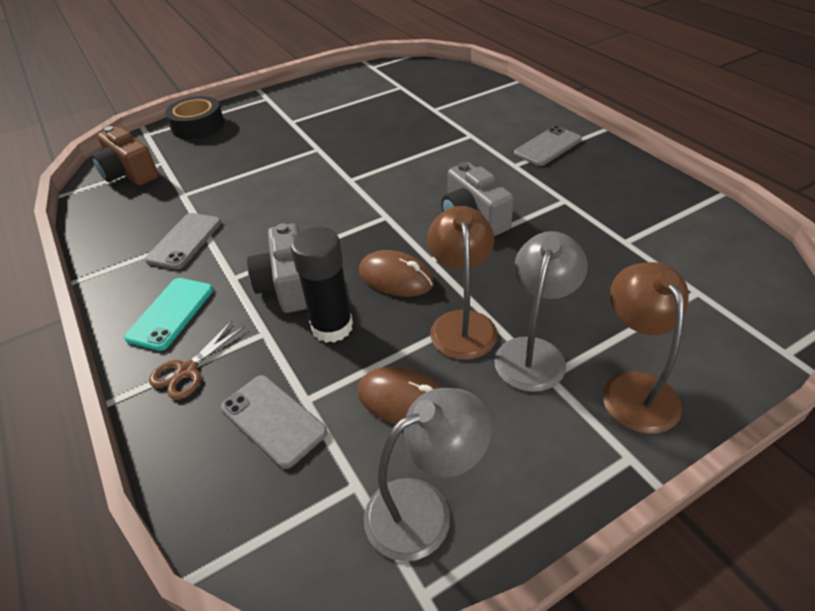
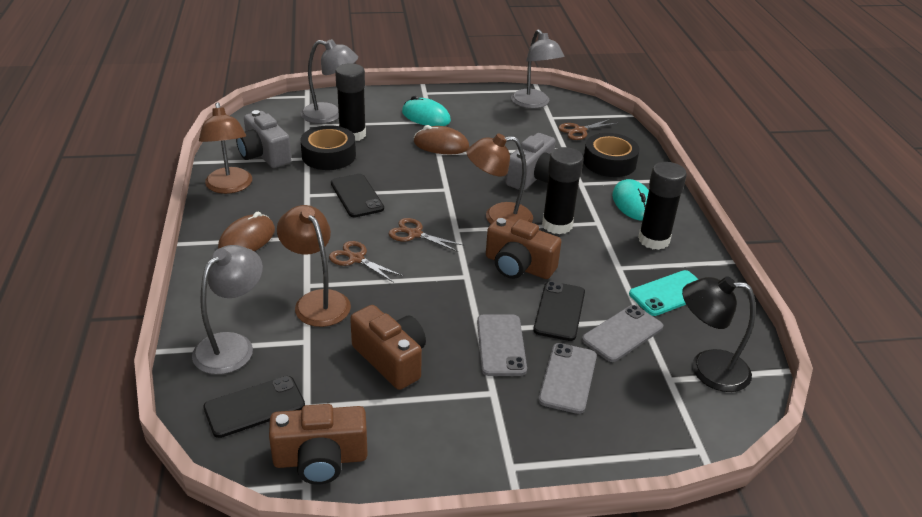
black glue stick: 1 -> 3
black lamp: 0 -> 1
black phone: 0 -> 3
black tape: 1 -> 2
brown camera: 1 -> 3
brown lamp: 2 -> 3
brown scissors: 1 -> 3
grey lamp: 2 -> 3
turquoise mouse: 0 -> 2

